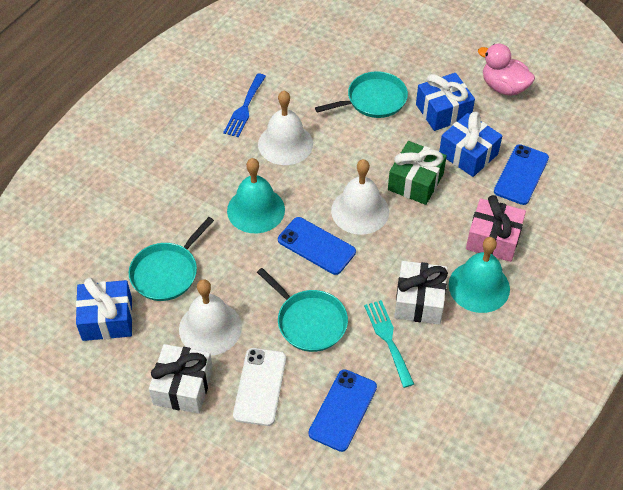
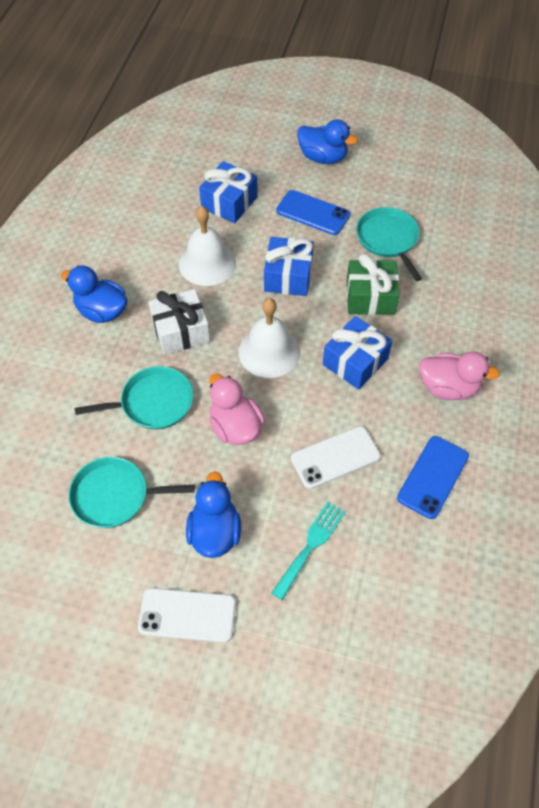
blue duck: 0 -> 3
blue fork: 1 -> 0
blue phone: 3 -> 2
pink duck: 1 -> 2
pink gift: 1 -> 0
turquoise bell: 2 -> 0
white bell: 3 -> 2
white gift: 2 -> 1
white phone: 1 -> 2

